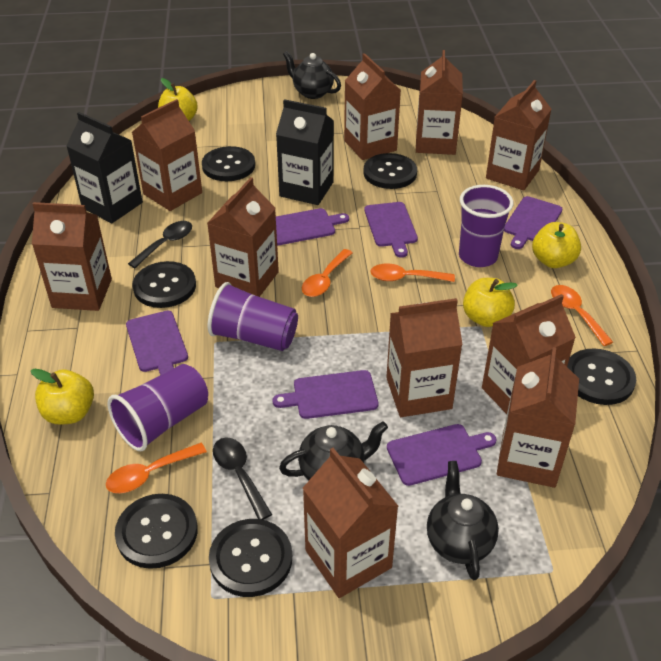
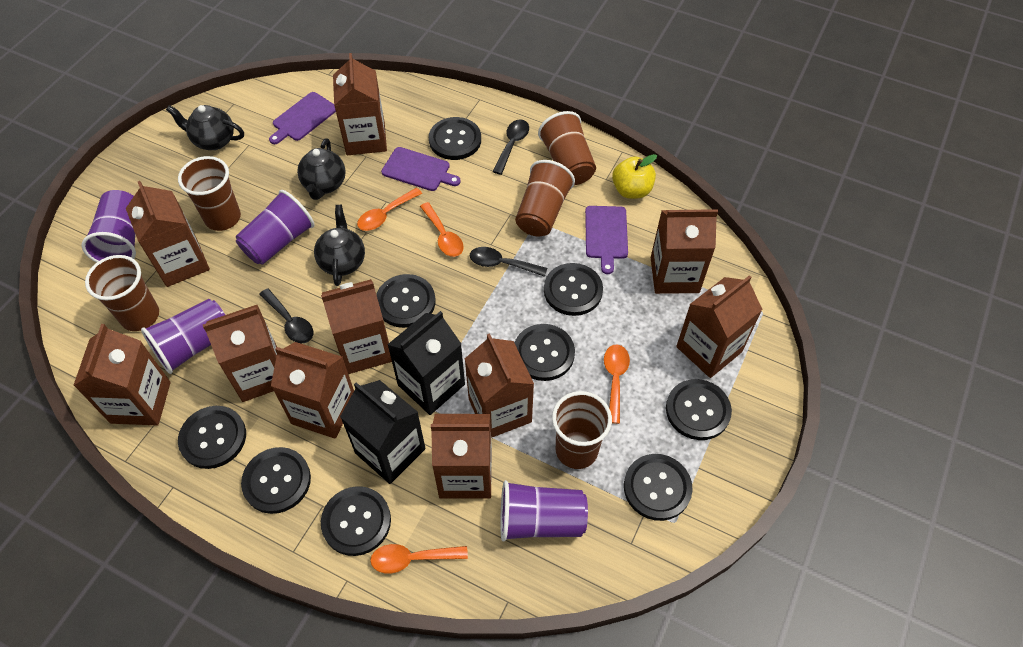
black button: 6 -> 9
black spoon: 2 -> 3
brown cup: 0 -> 5
purple cup: 3 -> 4
purple cutting board: 6 -> 3
yellow apple: 4 -> 1

